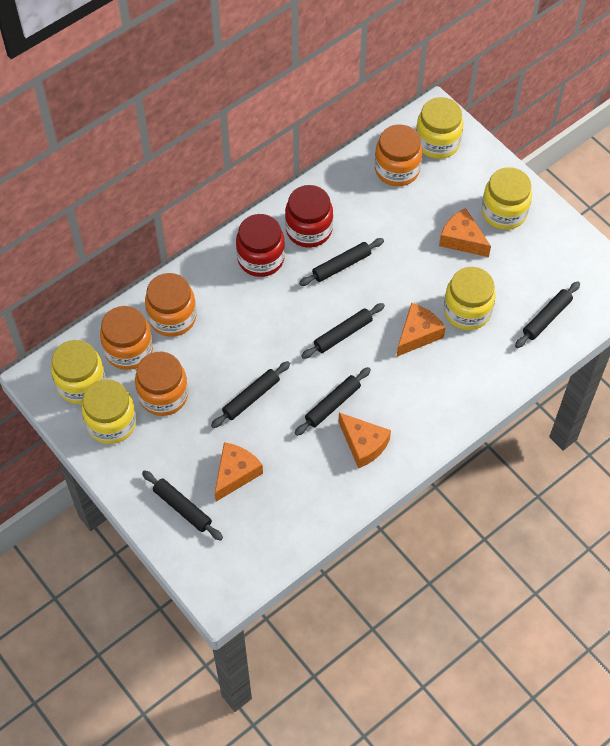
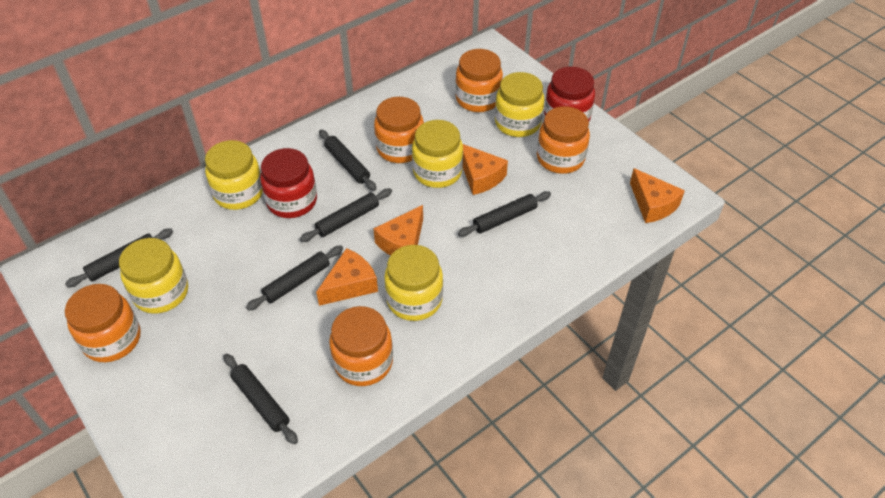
orange jar: 4 -> 5

